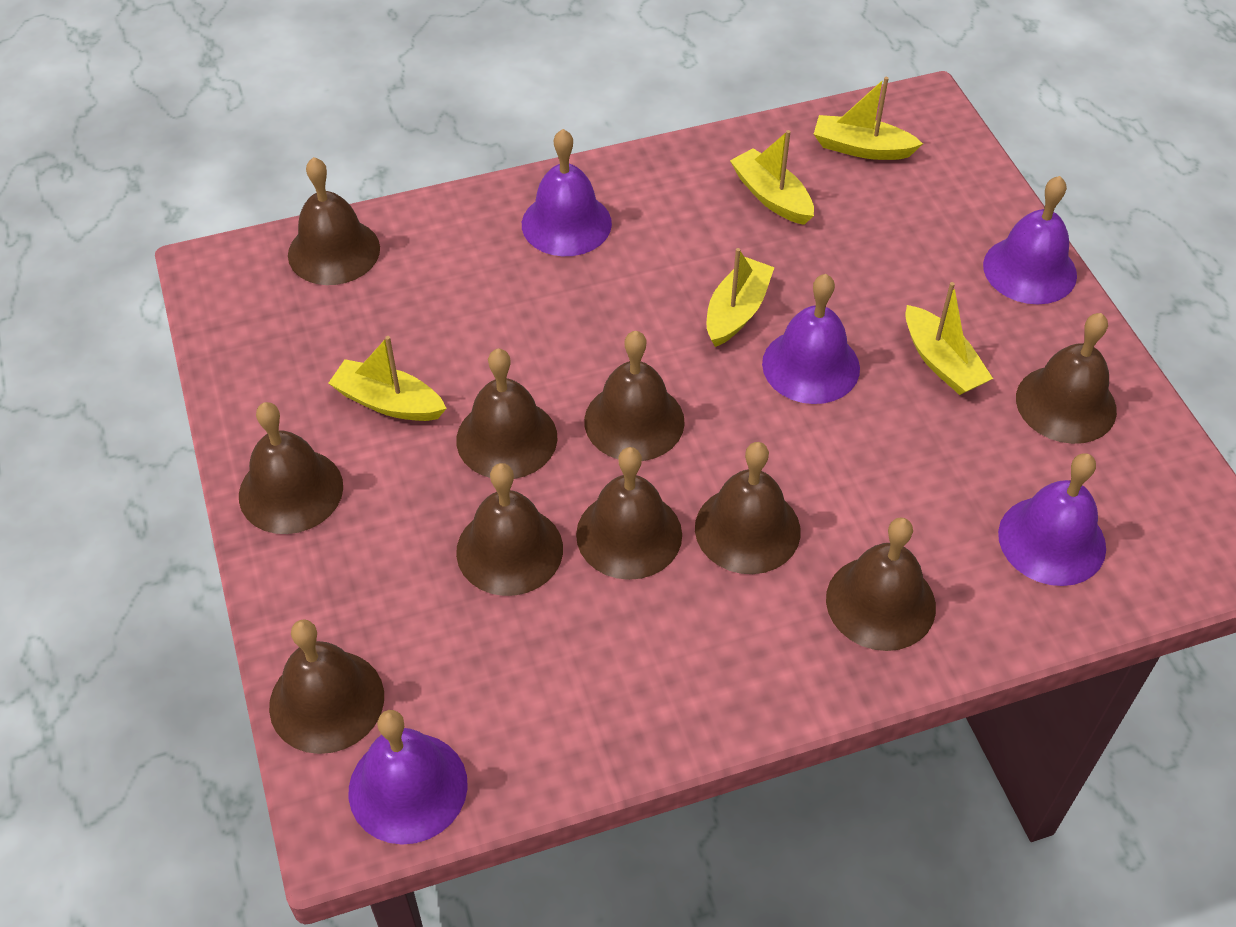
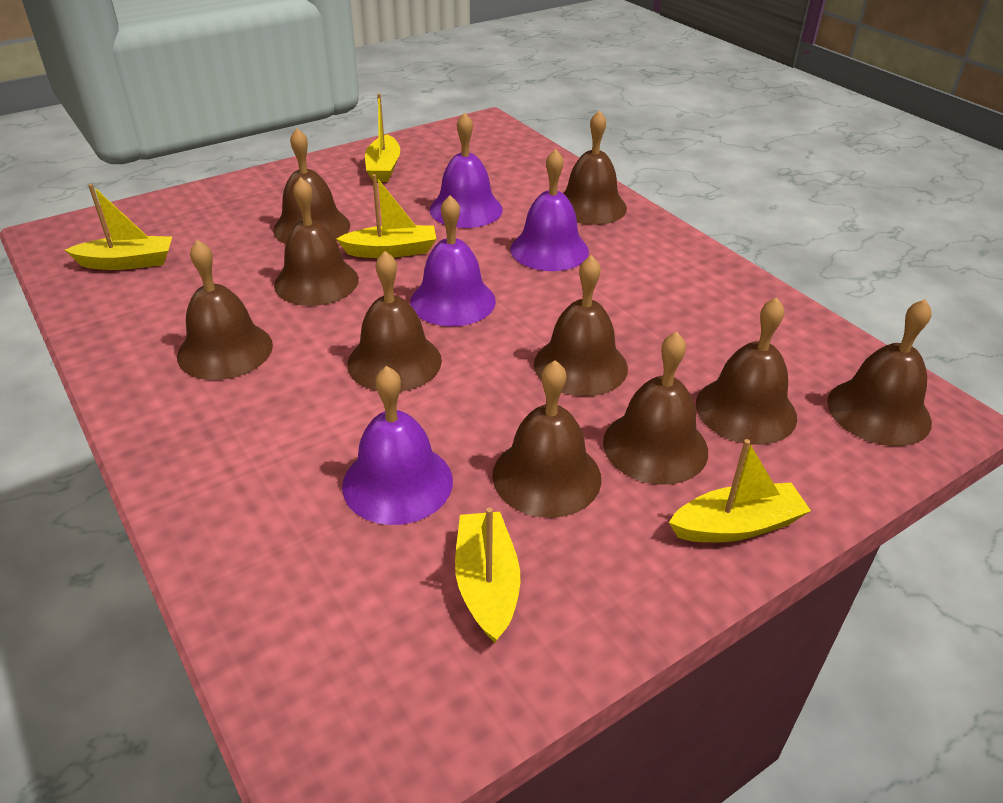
purple bell: 5 -> 4

